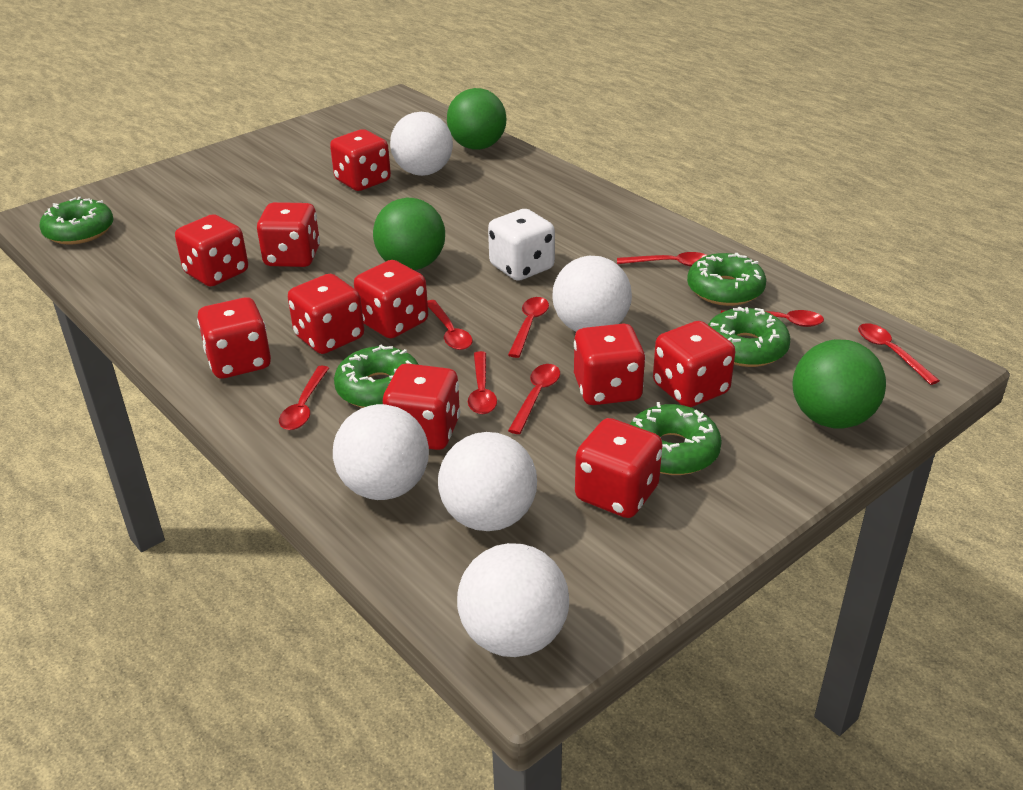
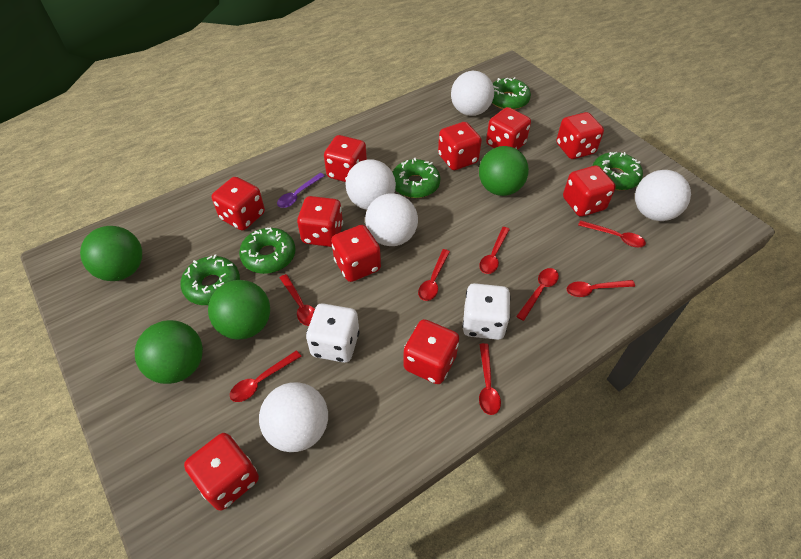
green ball: 3 -> 4
purple spoon: 0 -> 1
white dice: 1 -> 2

